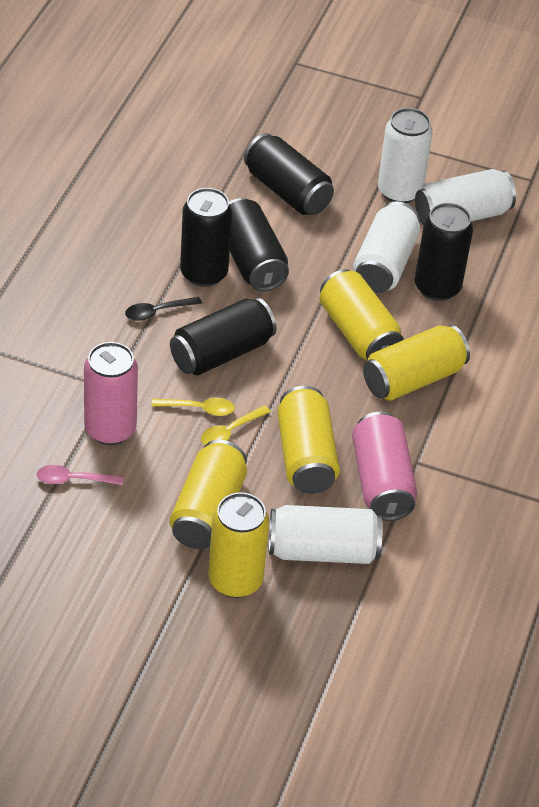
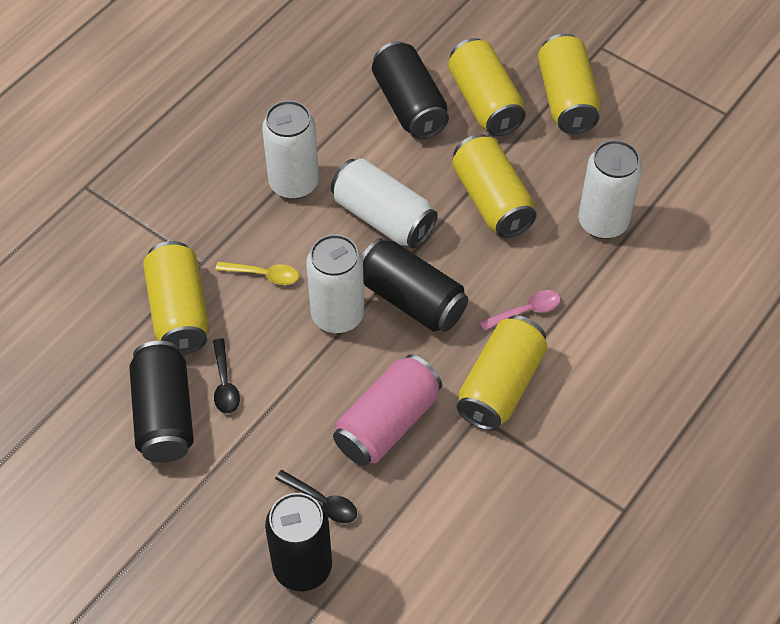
black can: 5 -> 4
black spoon: 1 -> 2
pink can: 2 -> 1
yellow spoon: 2 -> 1

